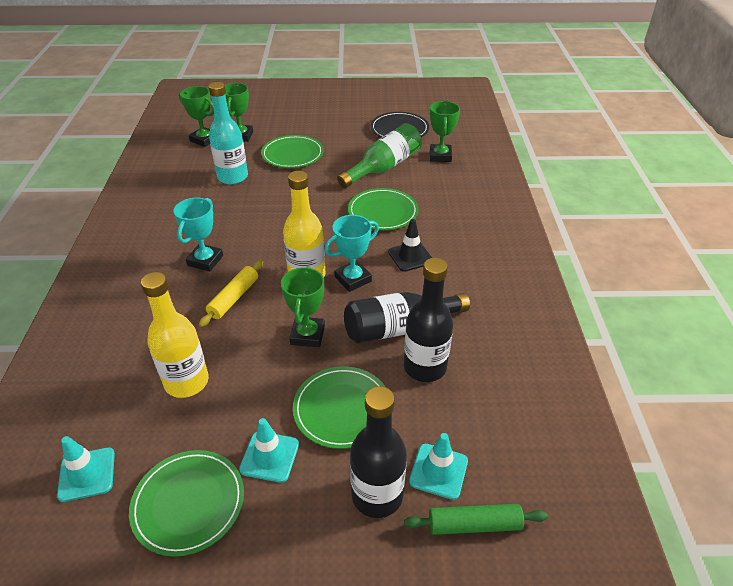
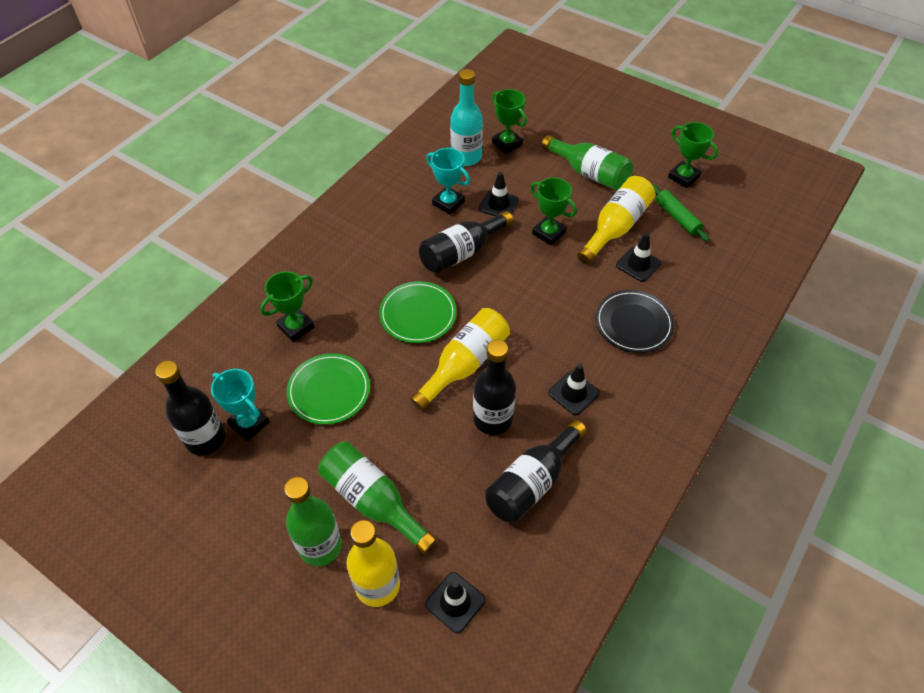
black bottle: 3 -> 4
black traffic cone: 1 -> 4
green bottle: 1 -> 3
green plate: 4 -> 2
turquoise traffic cone: 3 -> 0
yellow bottle: 2 -> 3
yellow rolling pin: 1 -> 0

